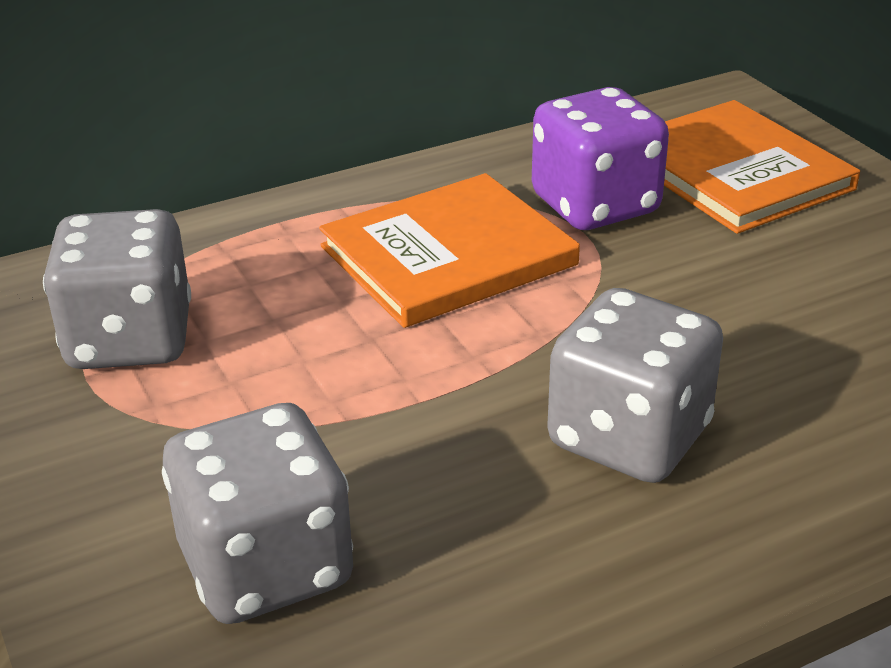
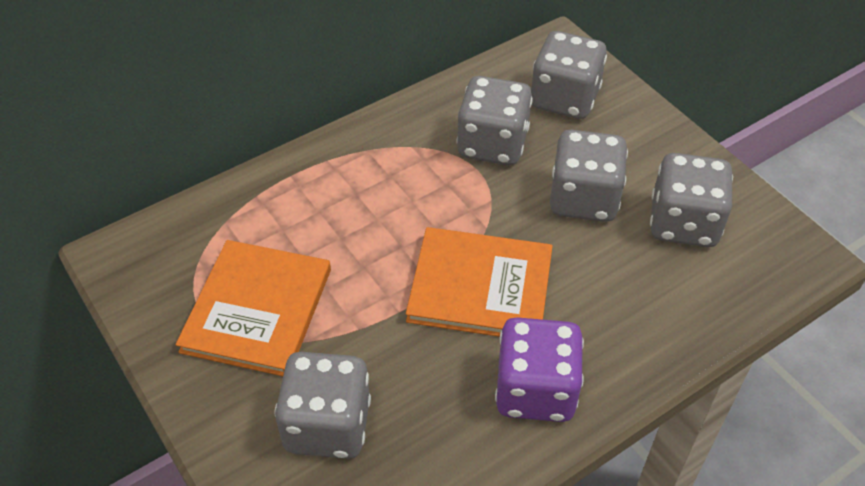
grey dice: 3 -> 5

